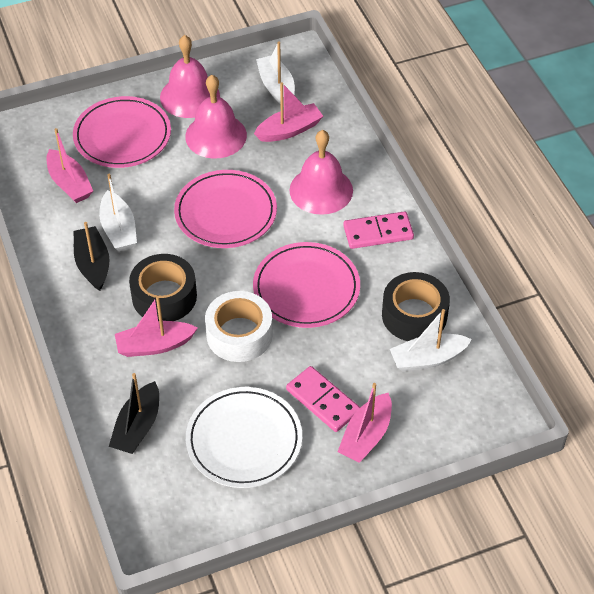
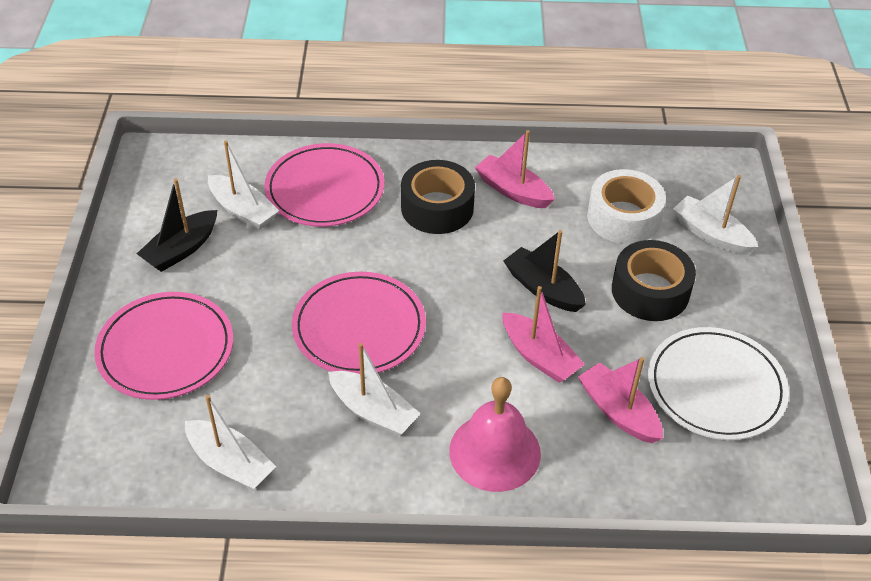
pink bell: 3 -> 1
pink boat: 4 -> 3
pink domino: 2 -> 0
white boat: 3 -> 4

